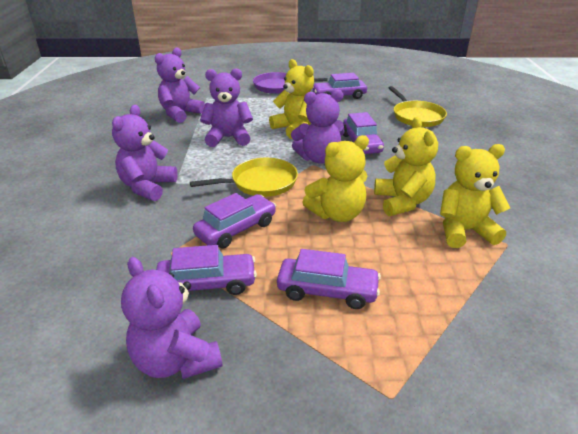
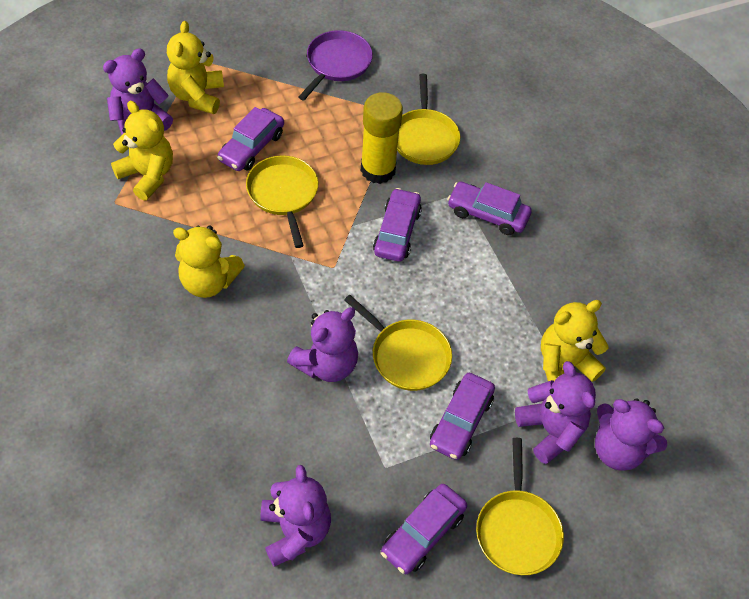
yellow glue stick: 0 -> 1
yellow pan: 2 -> 4

